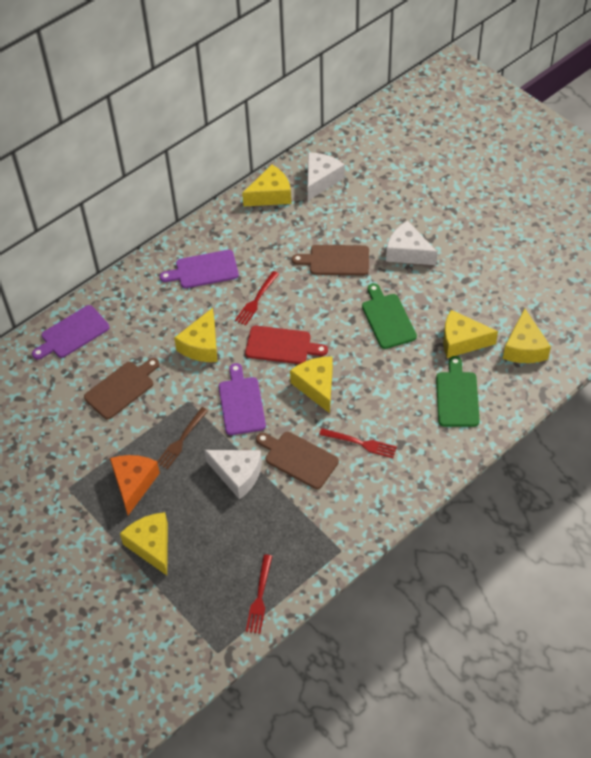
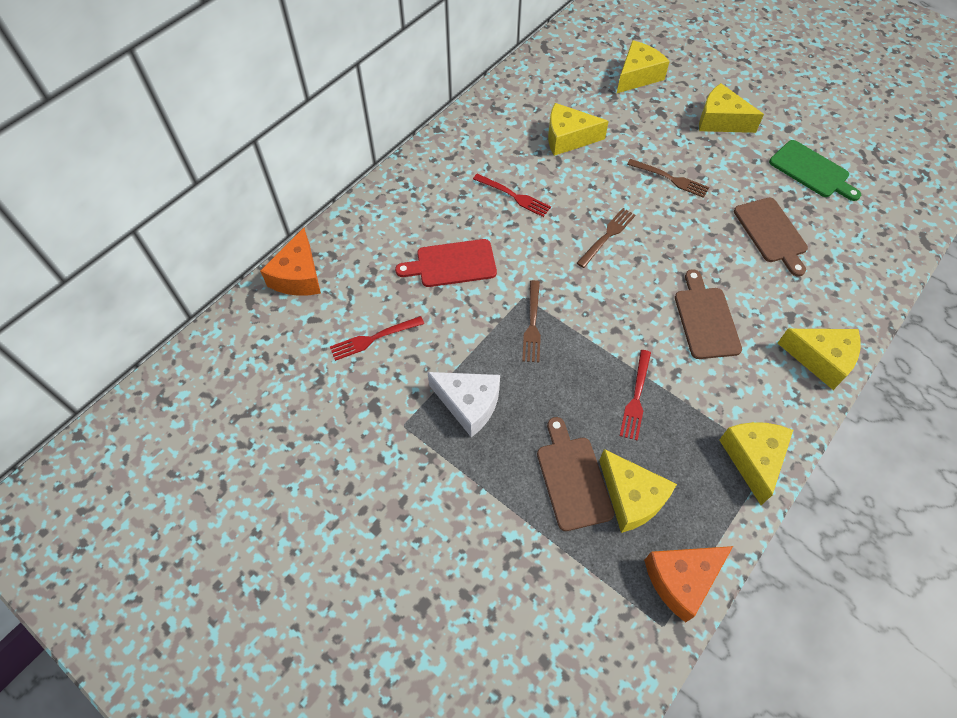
brown fork: 1 -> 3
green cutting board: 2 -> 1
orange cheese: 1 -> 2
purple cutting board: 3 -> 0
white cheese: 3 -> 1

